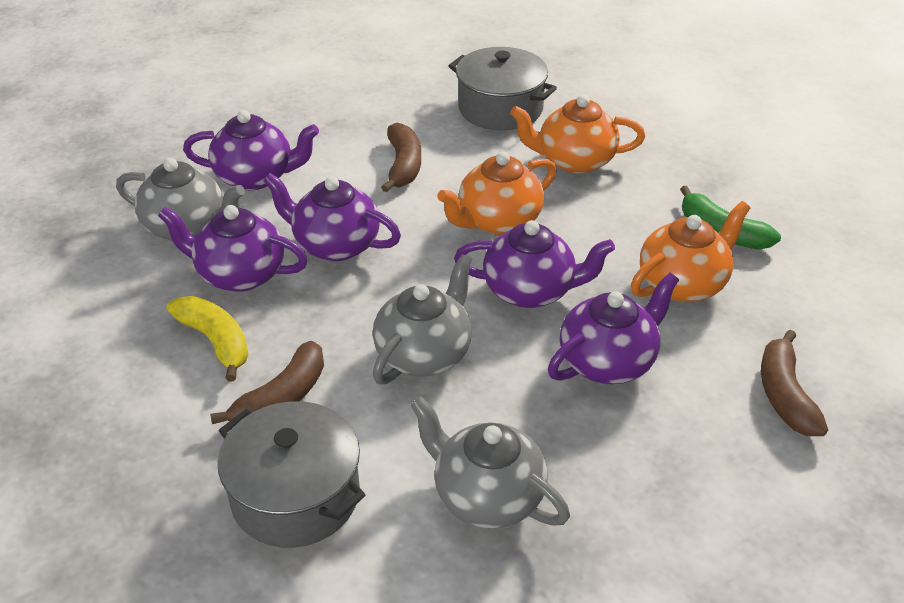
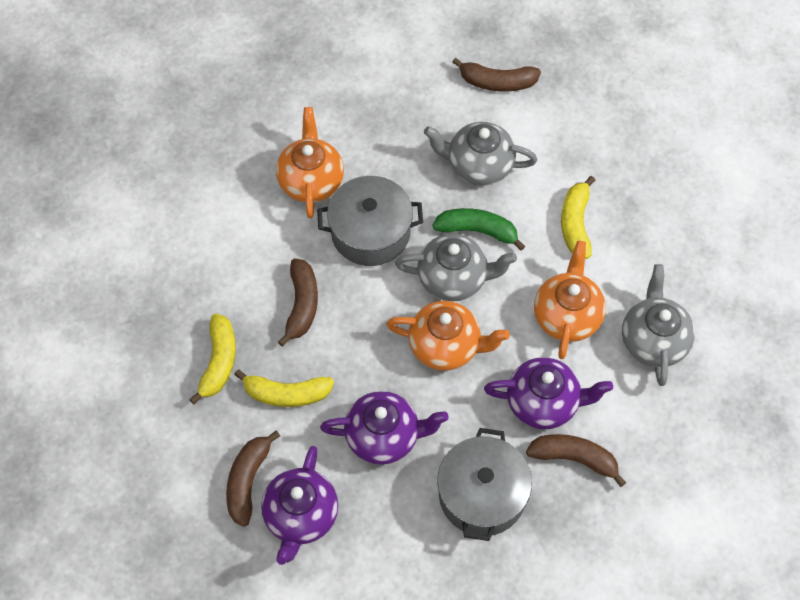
brown banana: 3 -> 4
purple teapot: 5 -> 3
yellow banana: 1 -> 3

